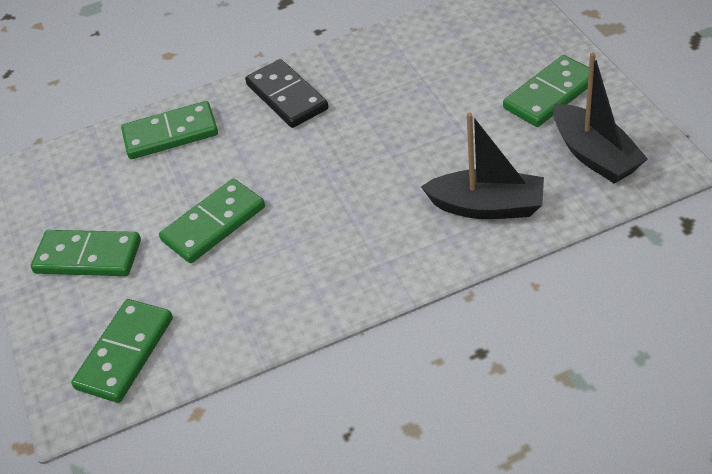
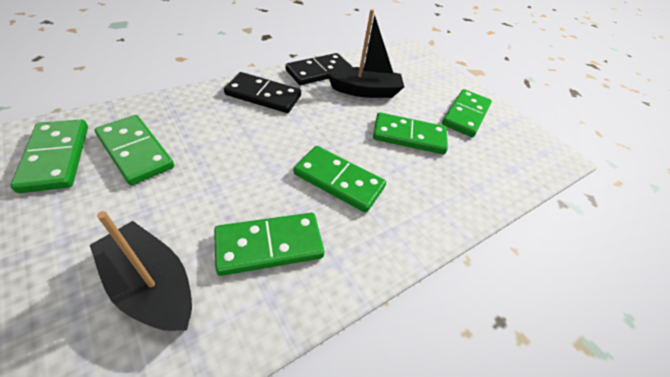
black domino: 1 -> 2
green domino: 5 -> 6

